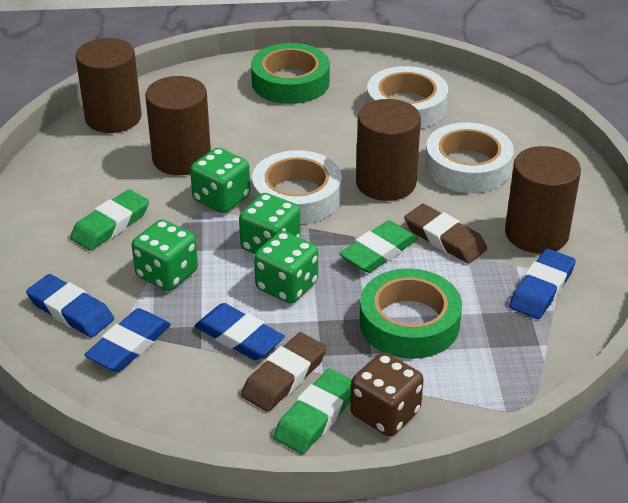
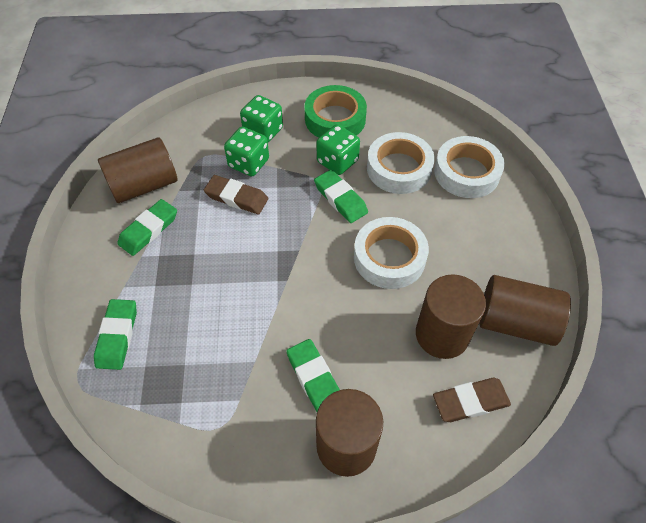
blue eraser: 4 -> 0
brown dice: 1 -> 0
green dice: 4 -> 3
green eraser: 3 -> 4
green tape: 2 -> 1

